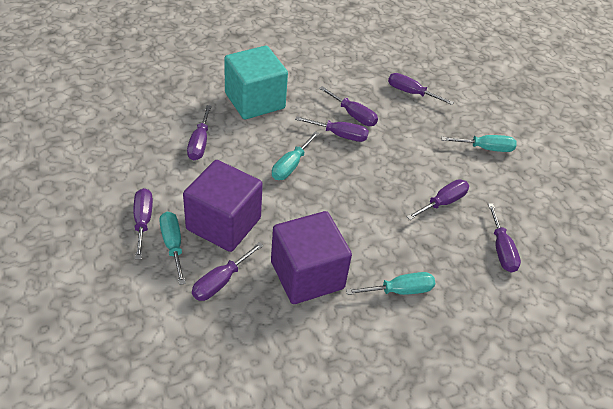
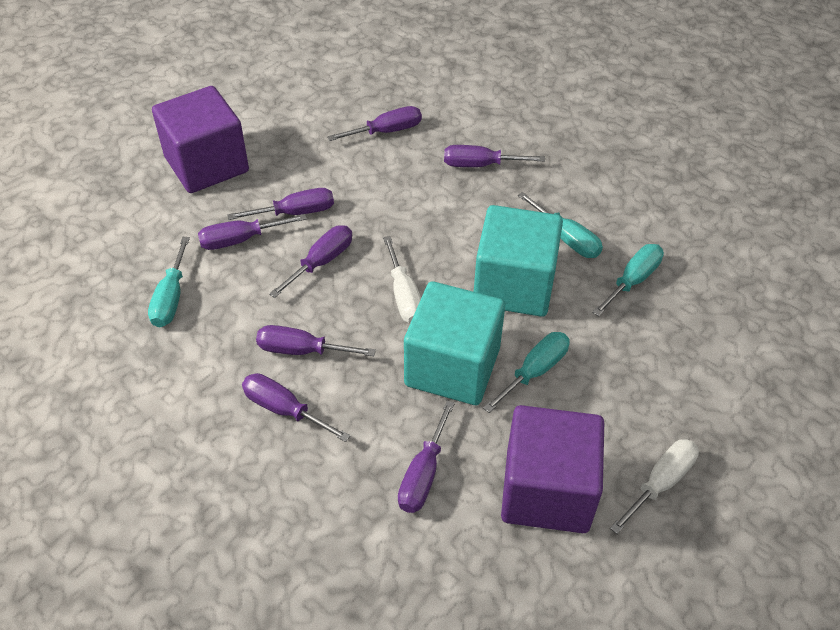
turquoise cube: 1 -> 2
white screwdriver: 0 -> 2

